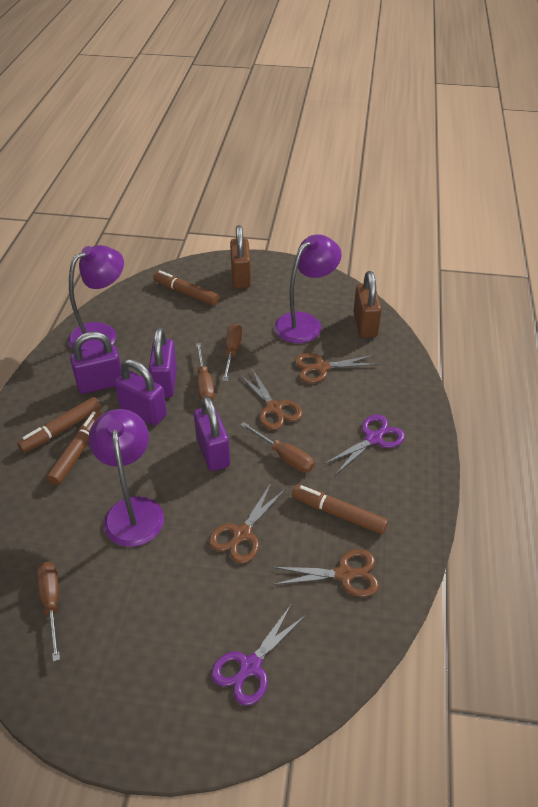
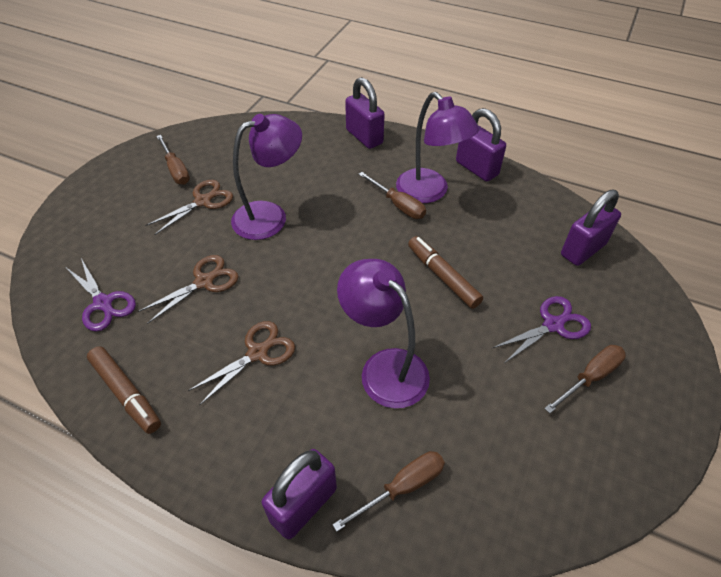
brown marker: 4 -> 2
brown padlock: 2 -> 0
brown scissors: 4 -> 3

